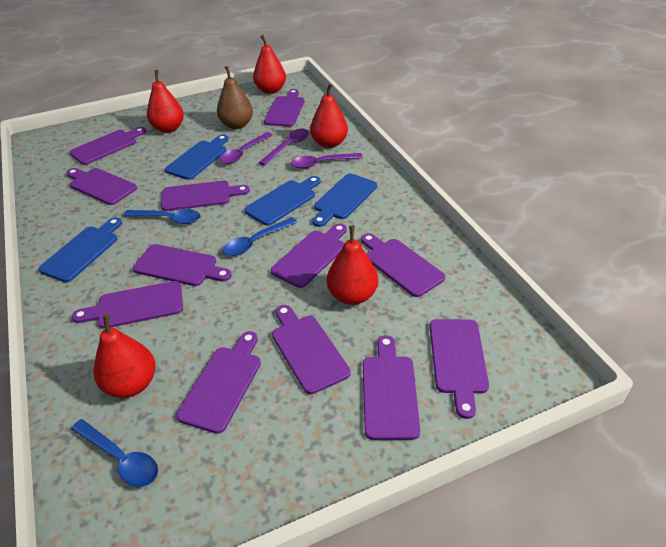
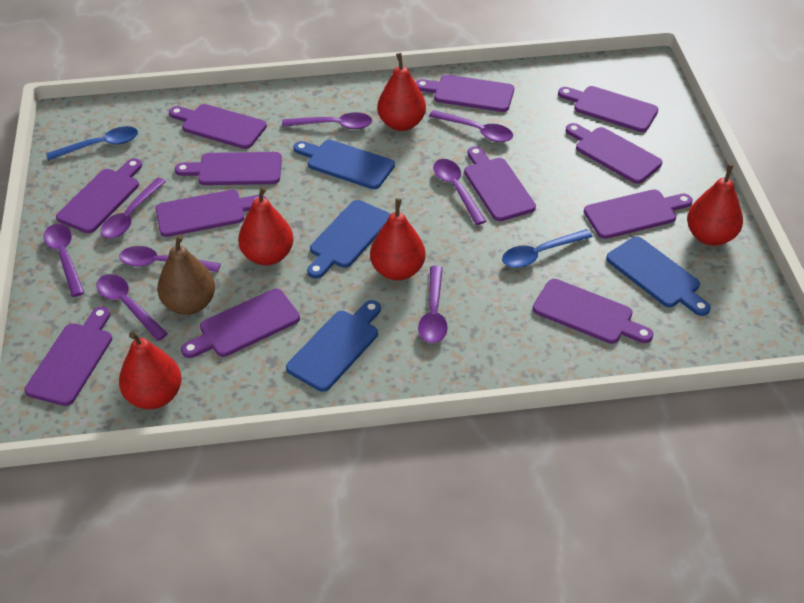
blue spoon: 3 -> 2
purple spoon: 3 -> 8

